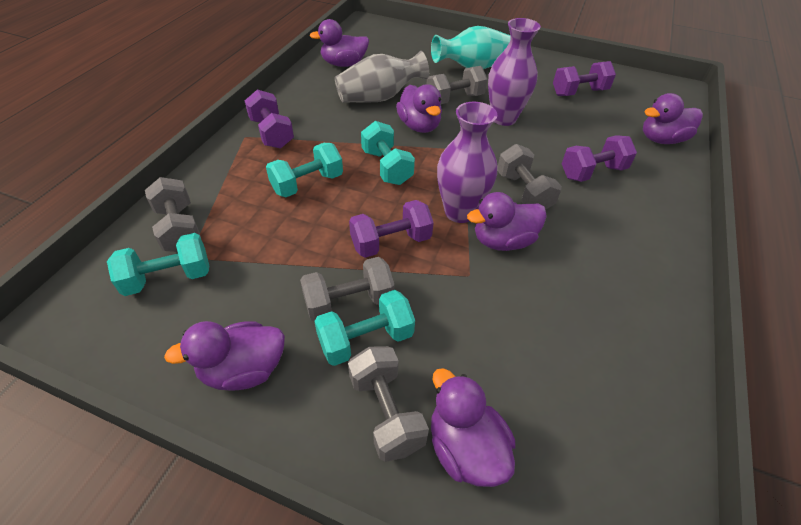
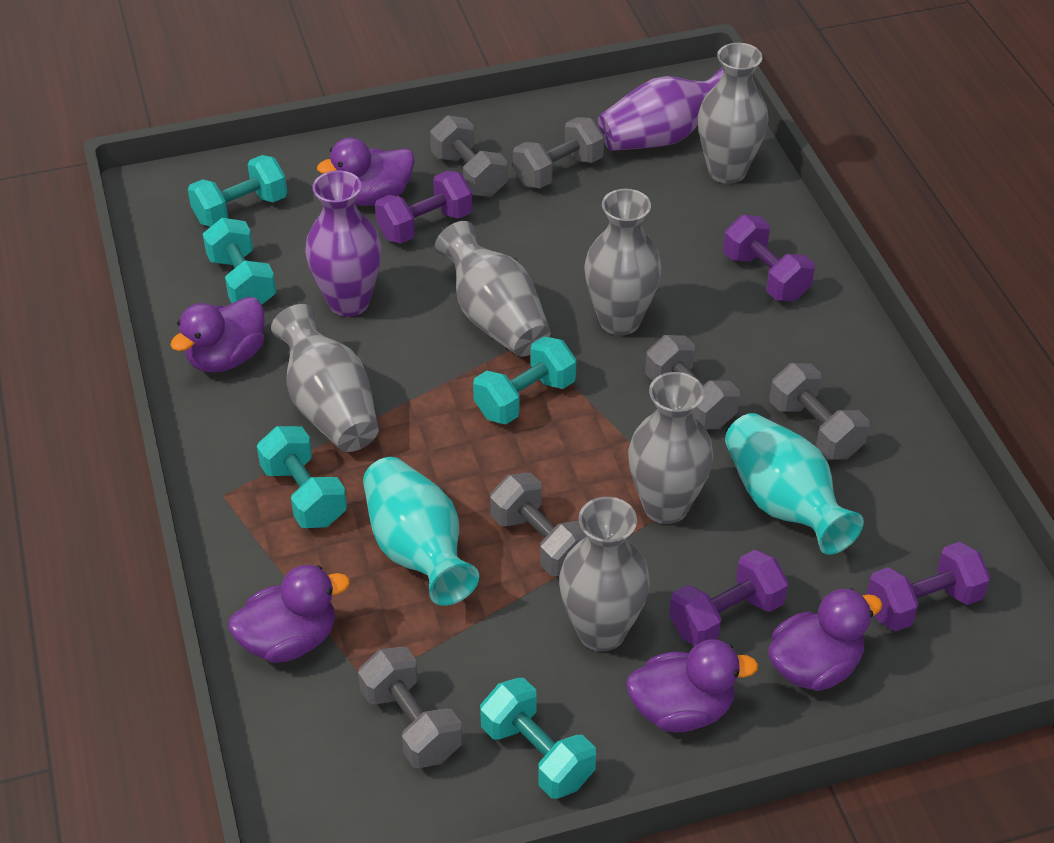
grey dumbbell: 5 -> 6
grey vase: 1 -> 6
purple duck: 6 -> 5
turquoise dumbbell: 4 -> 5
turquoise vase: 1 -> 2

